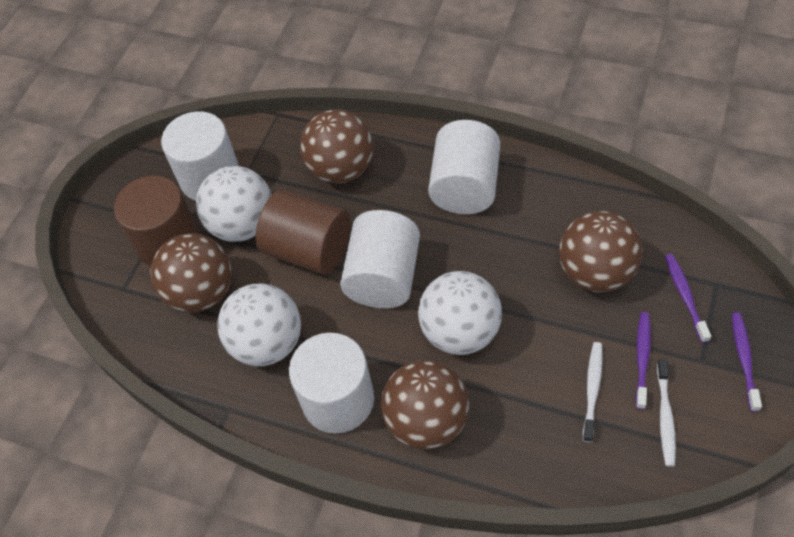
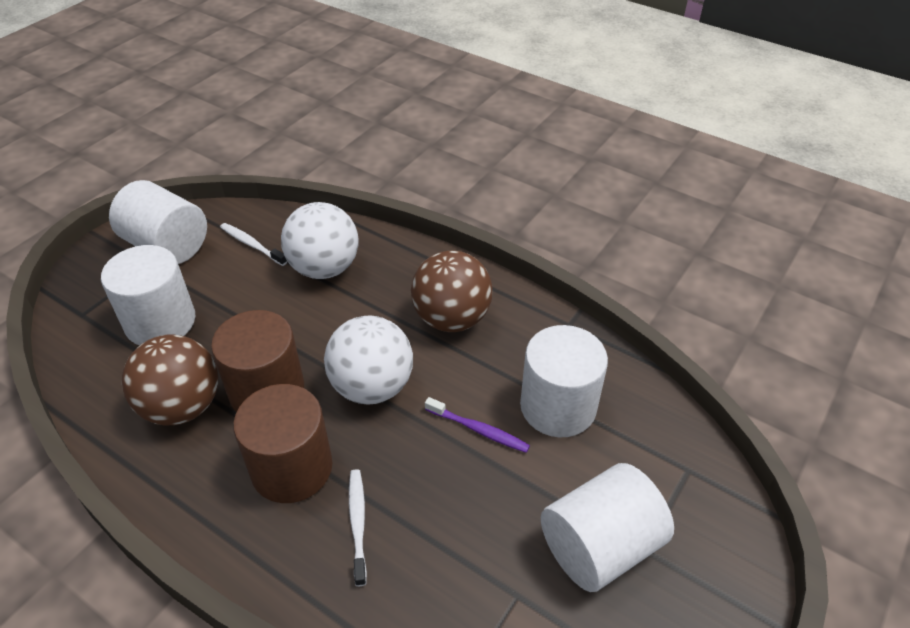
brown ball: 4 -> 2
purple toothbrush: 3 -> 1
white ball: 3 -> 2

